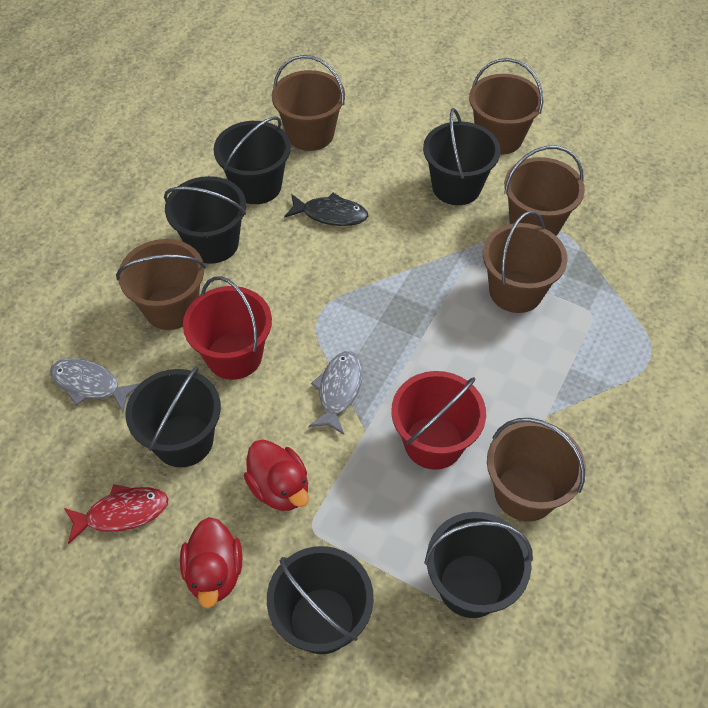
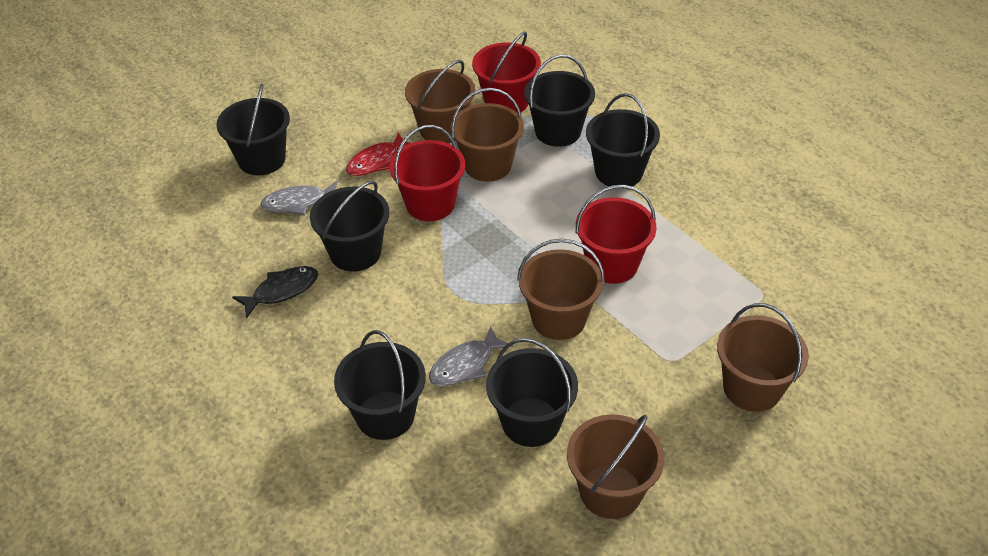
brown bucket: 6 -> 5
red bucket: 2 -> 3
red duck: 2 -> 0

